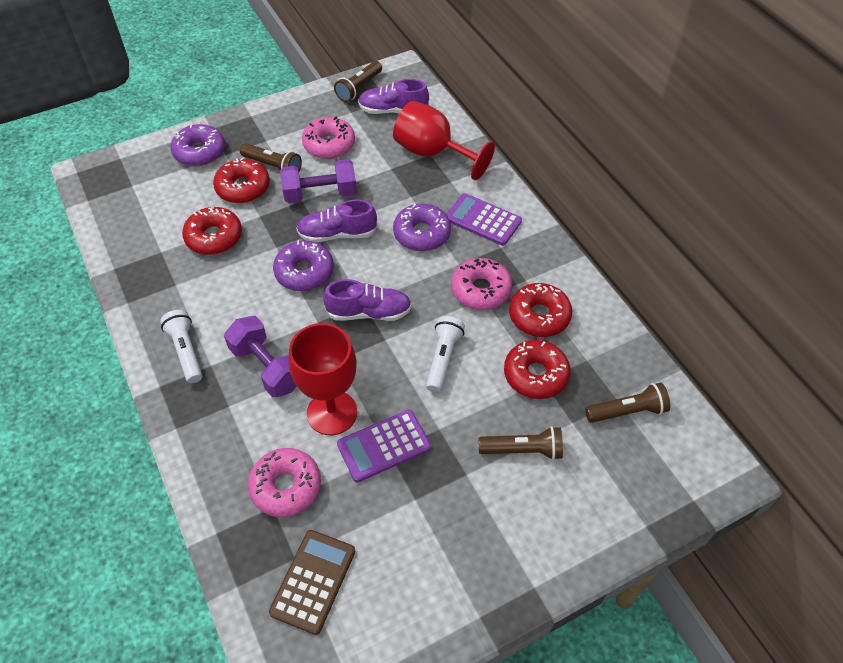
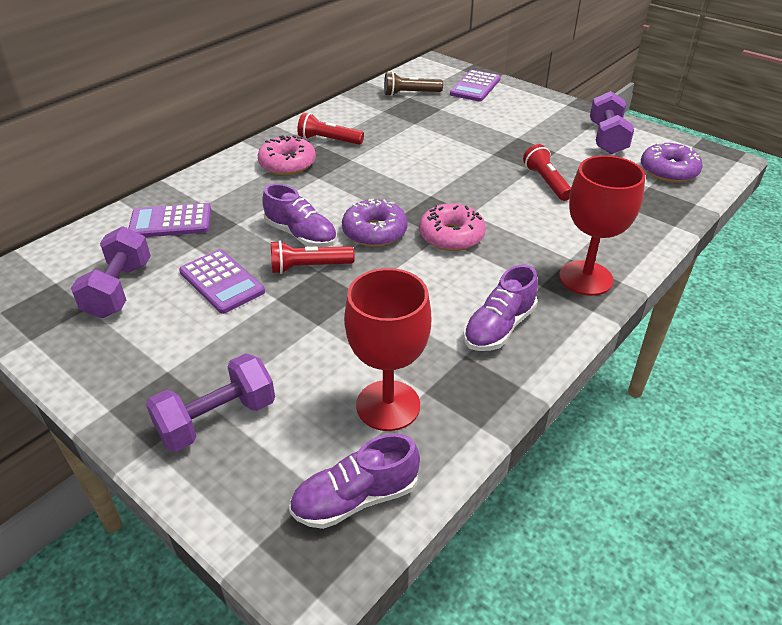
brown calculator: 1 -> 0
brown flashlight: 4 -> 1
pink donut: 3 -> 2
purple calculator: 2 -> 3
purple donut: 3 -> 2
purple dumbbell: 2 -> 3
red donut: 4 -> 0
red flashlight: 0 -> 3
white flashlight: 2 -> 0

